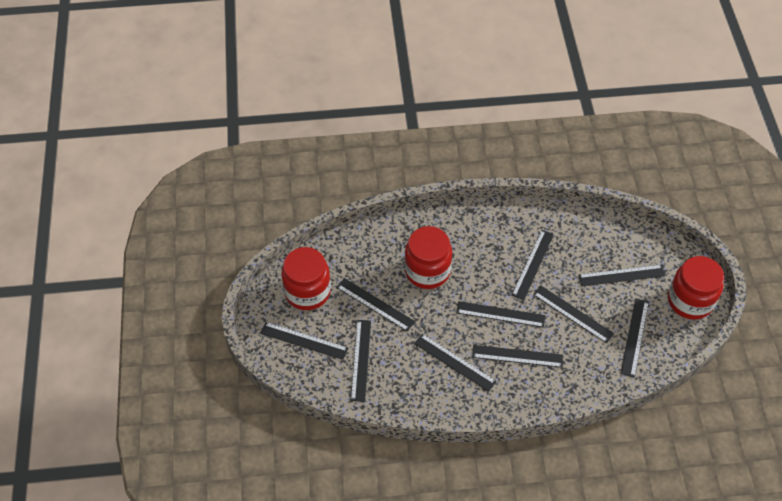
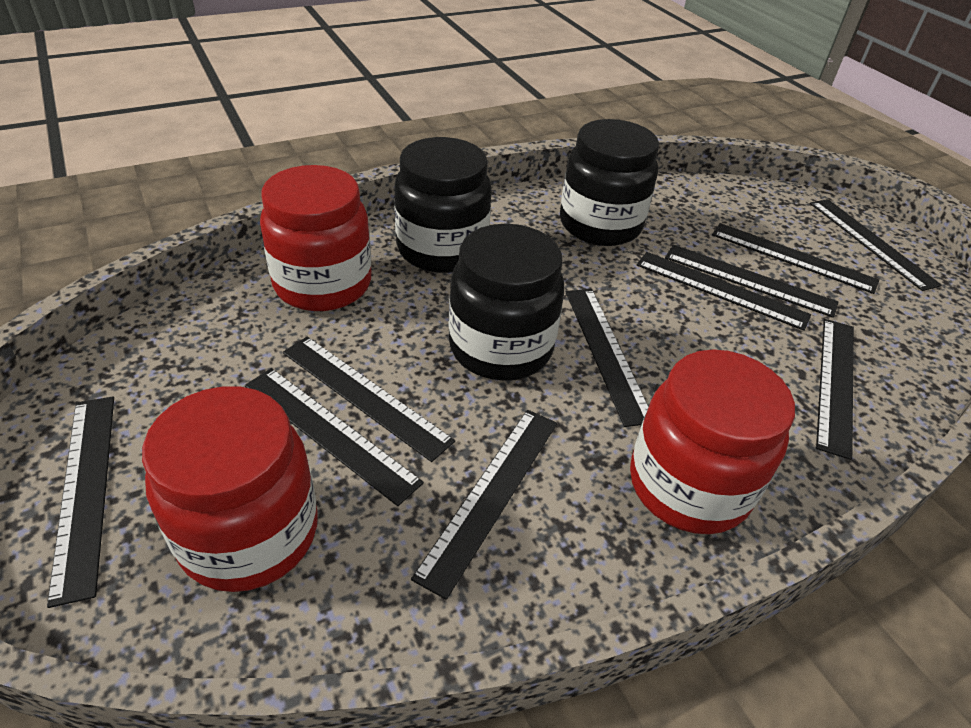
black jar: 0 -> 3

